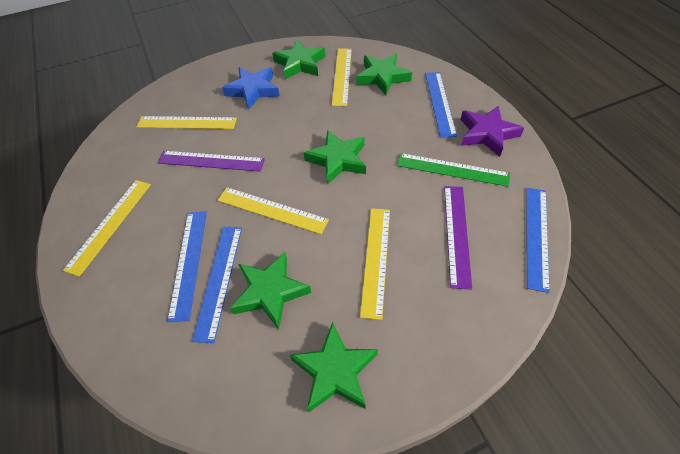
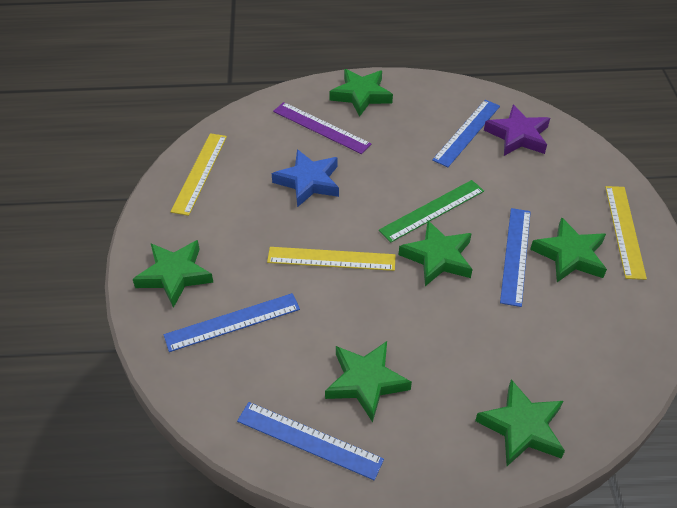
green star: 5 -> 6
purple ruler: 2 -> 1
yellow ruler: 5 -> 3

